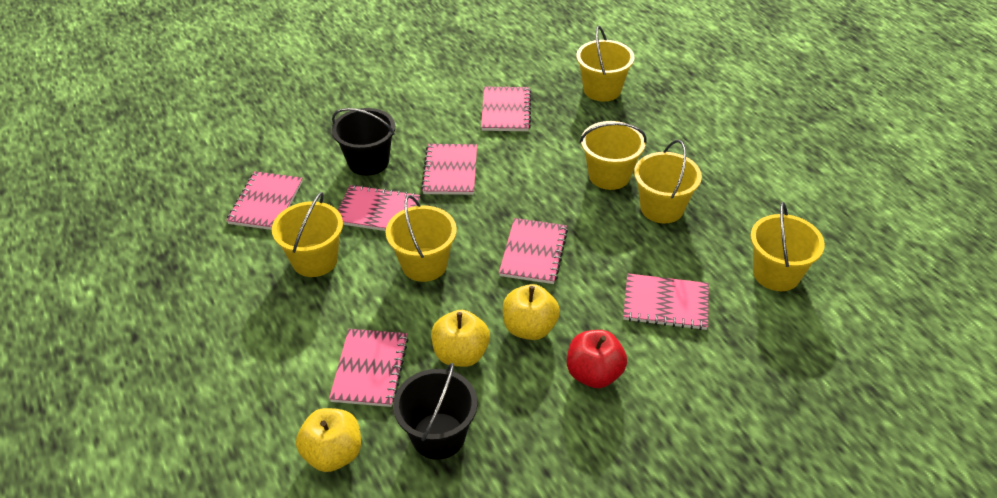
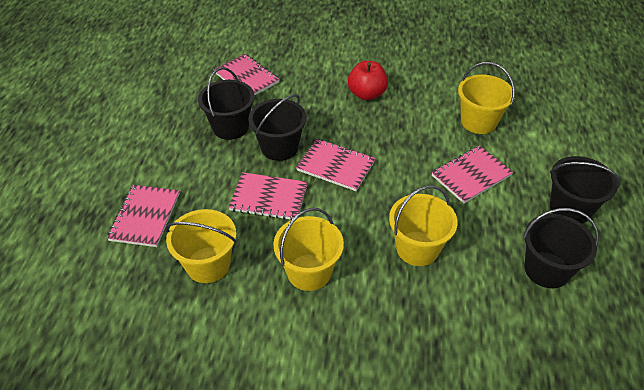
black bucket: 2 -> 4
pink notebook: 7 -> 5
yellow apple: 3 -> 0
yellow bucket: 6 -> 4

